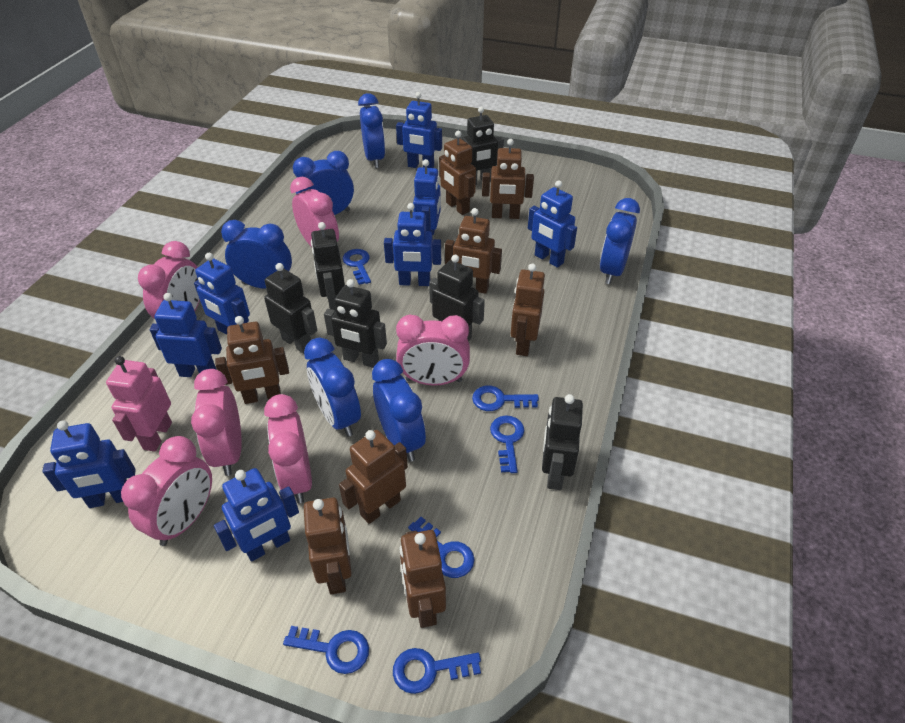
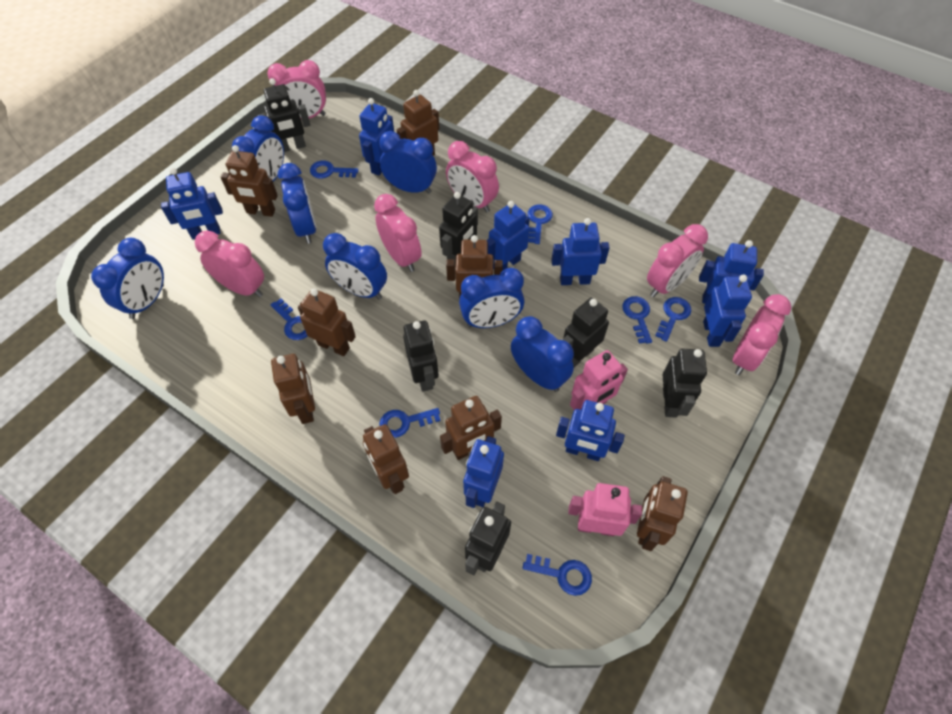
blue clock: 6 -> 7
blue key: 6 -> 7
pink robot: 1 -> 2

